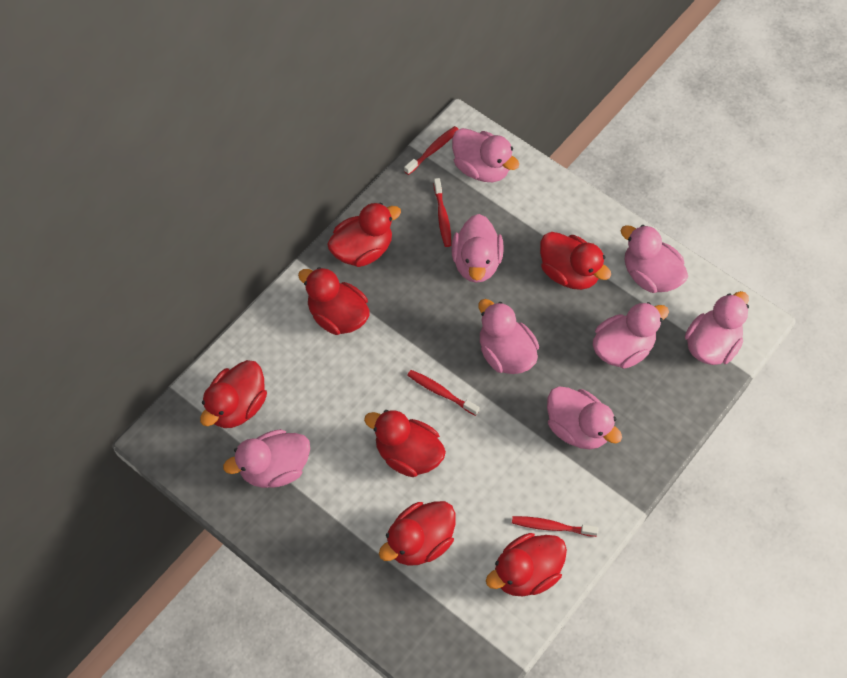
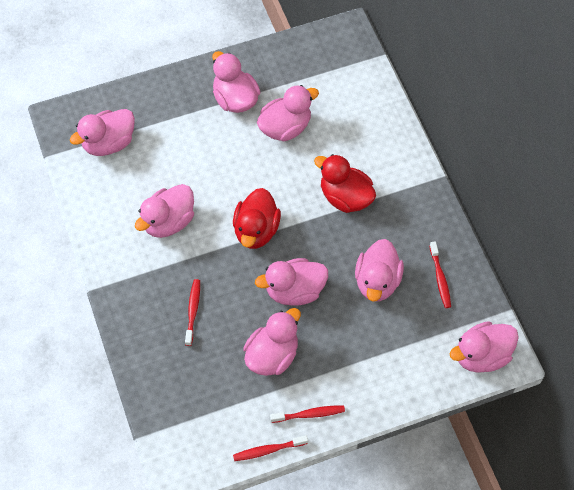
red duck: 7 -> 2

